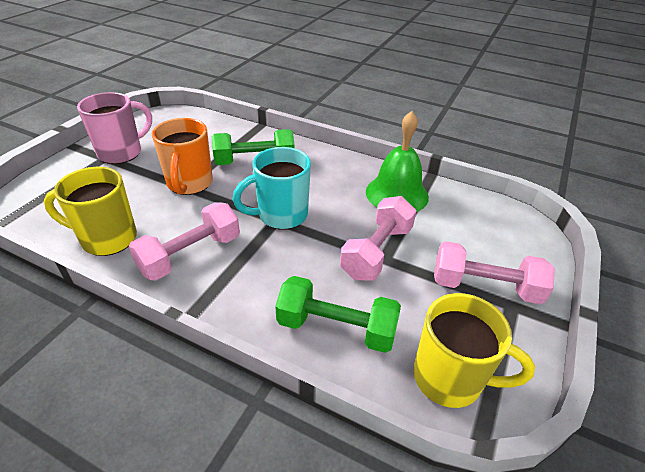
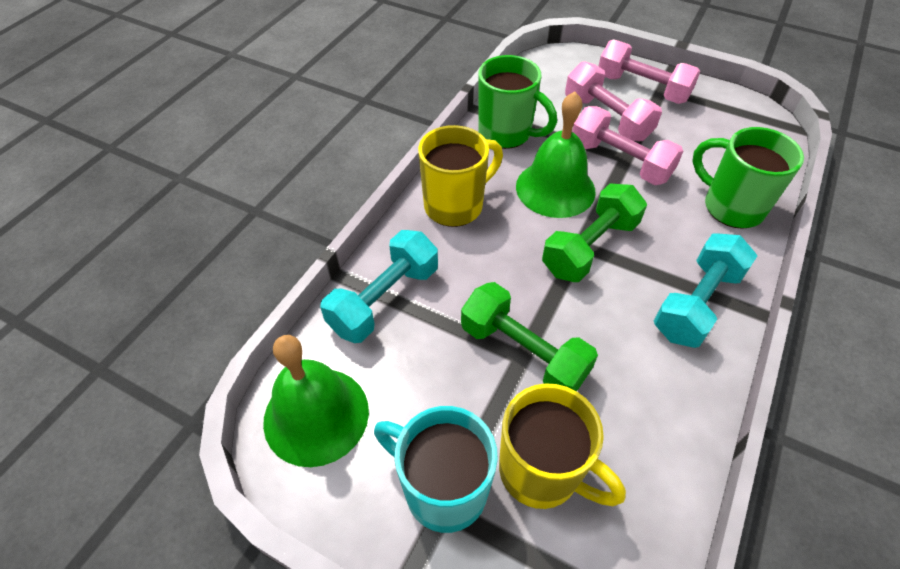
green bell: 1 -> 2
green mug: 0 -> 2
orange mug: 1 -> 0
pink mug: 1 -> 0
turquoise dumbbell: 0 -> 2

